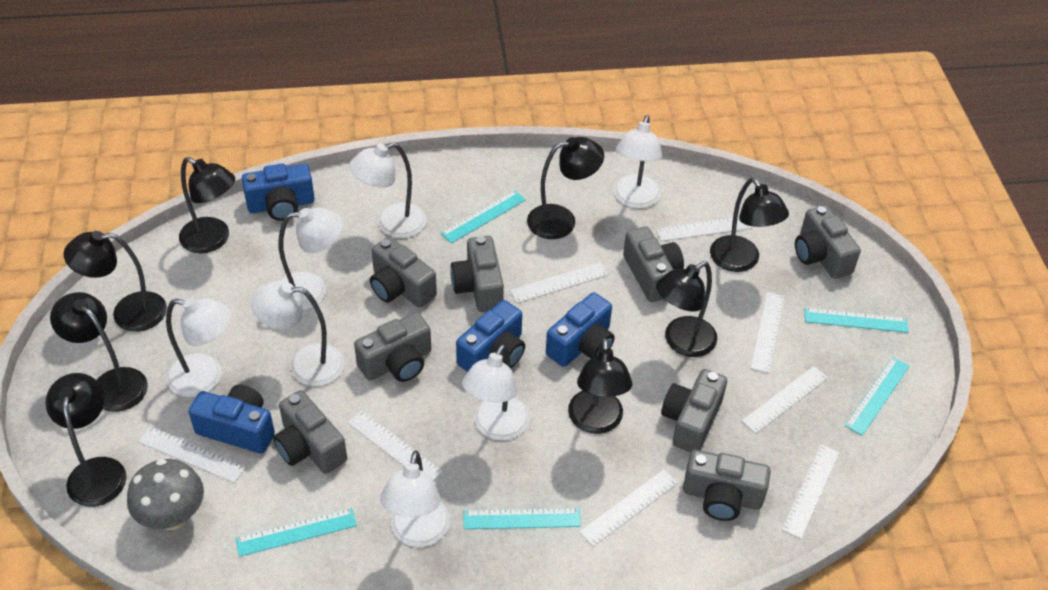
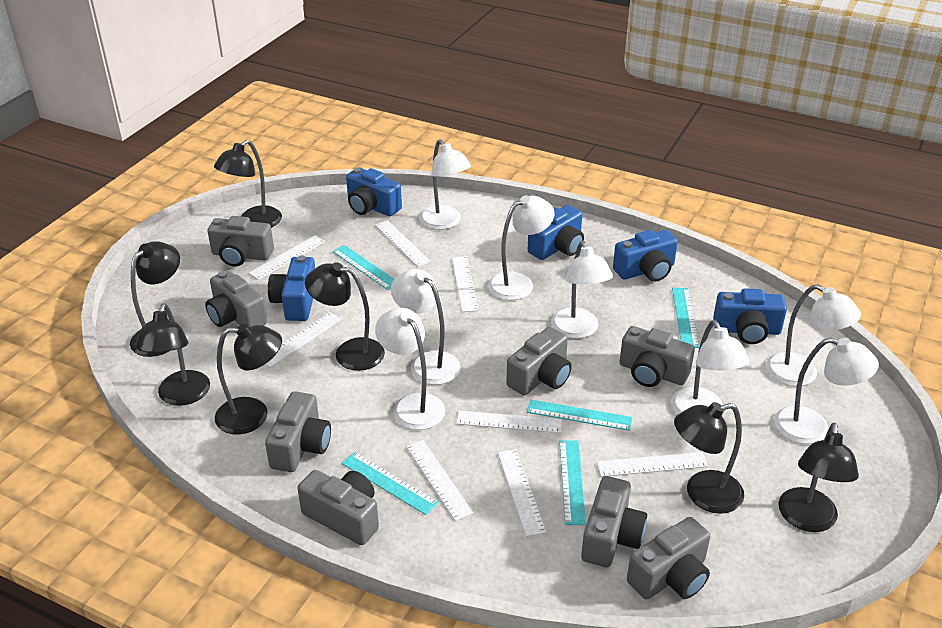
black lamp: 8 -> 7
blue camera: 4 -> 5
grey mushroom: 1 -> 0
white lamp: 7 -> 8

